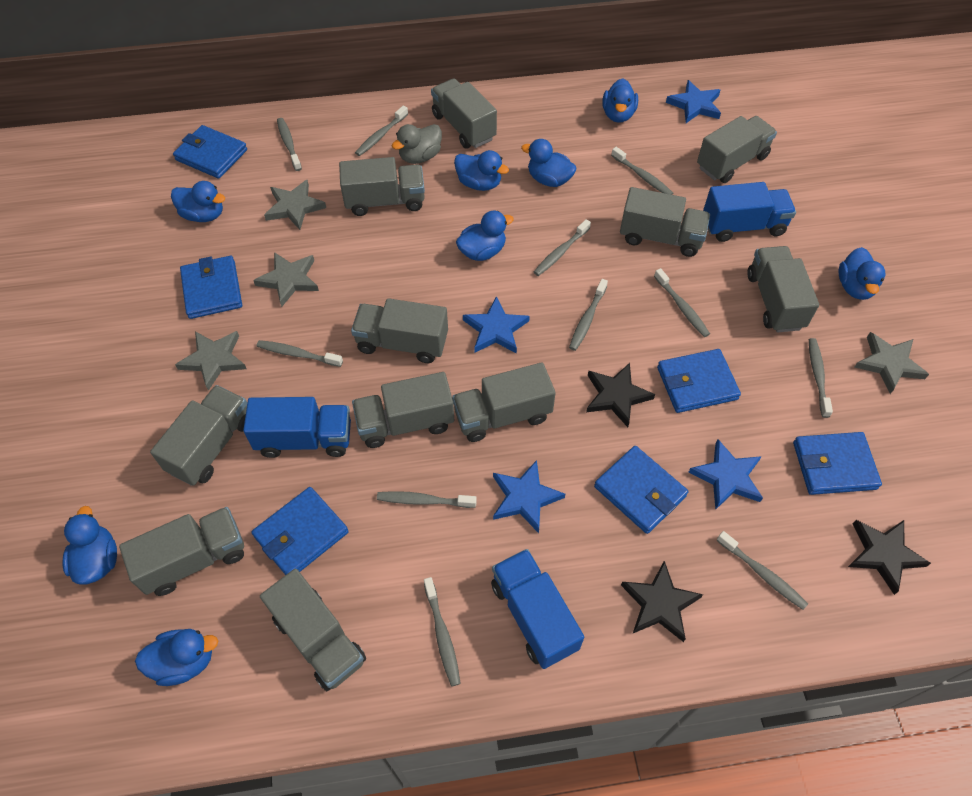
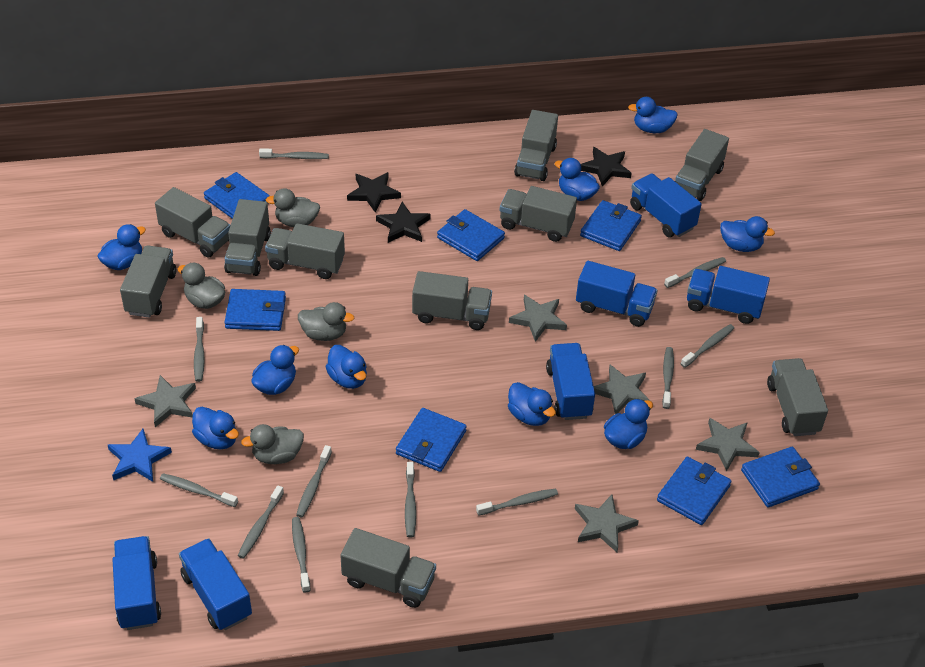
blue duck: 8 -> 9
blue star: 4 -> 1
blue truck: 3 -> 6
blue wallet: 6 -> 7
grey duck: 1 -> 4
grey star: 4 -> 5
grey truck: 11 -> 10

